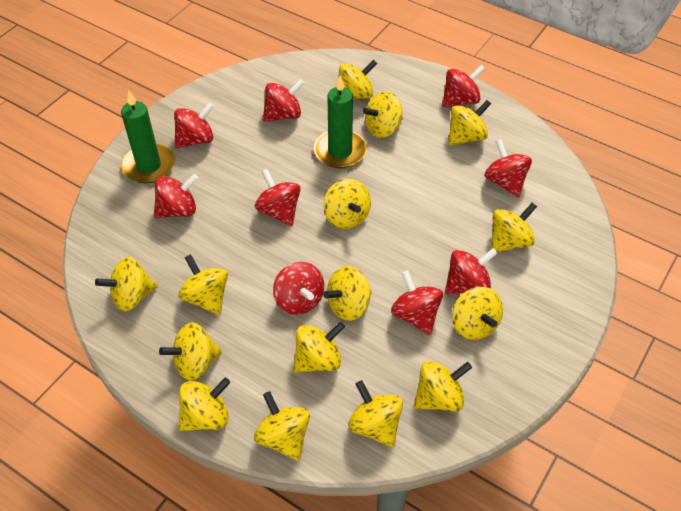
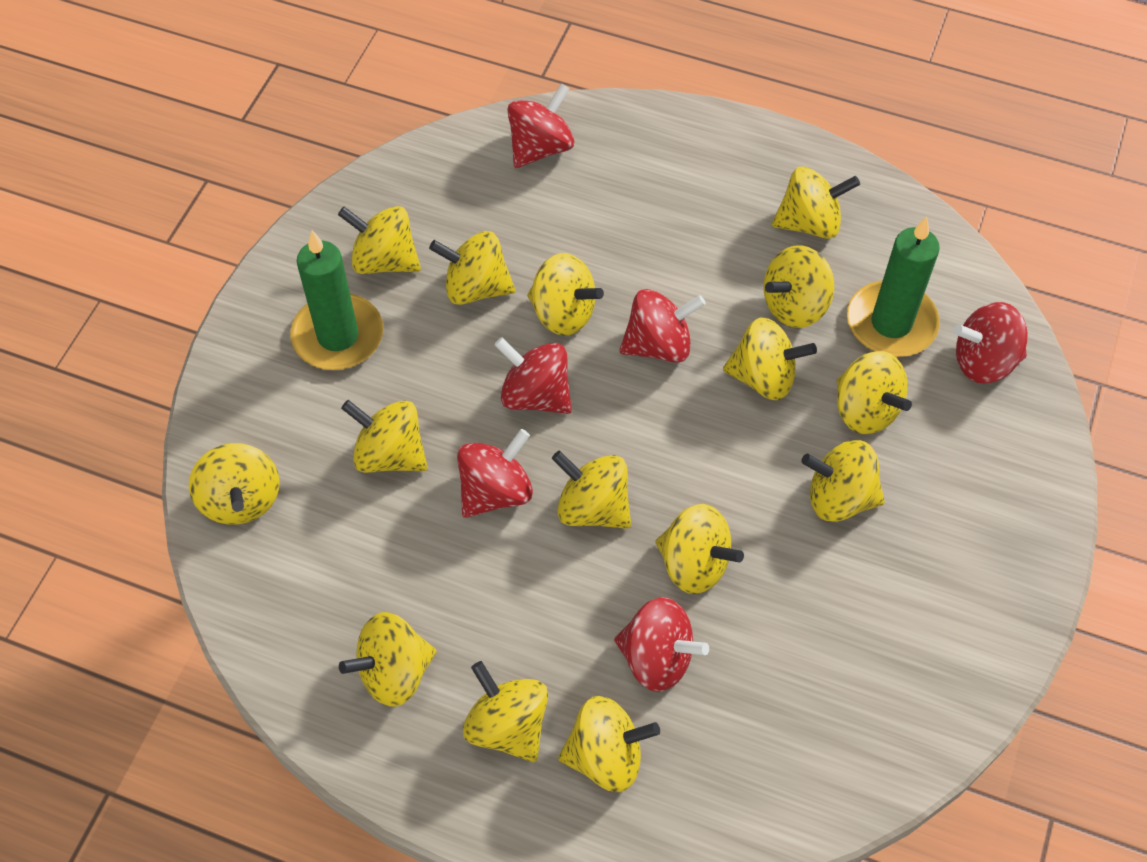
red spinning top: 9 -> 6

